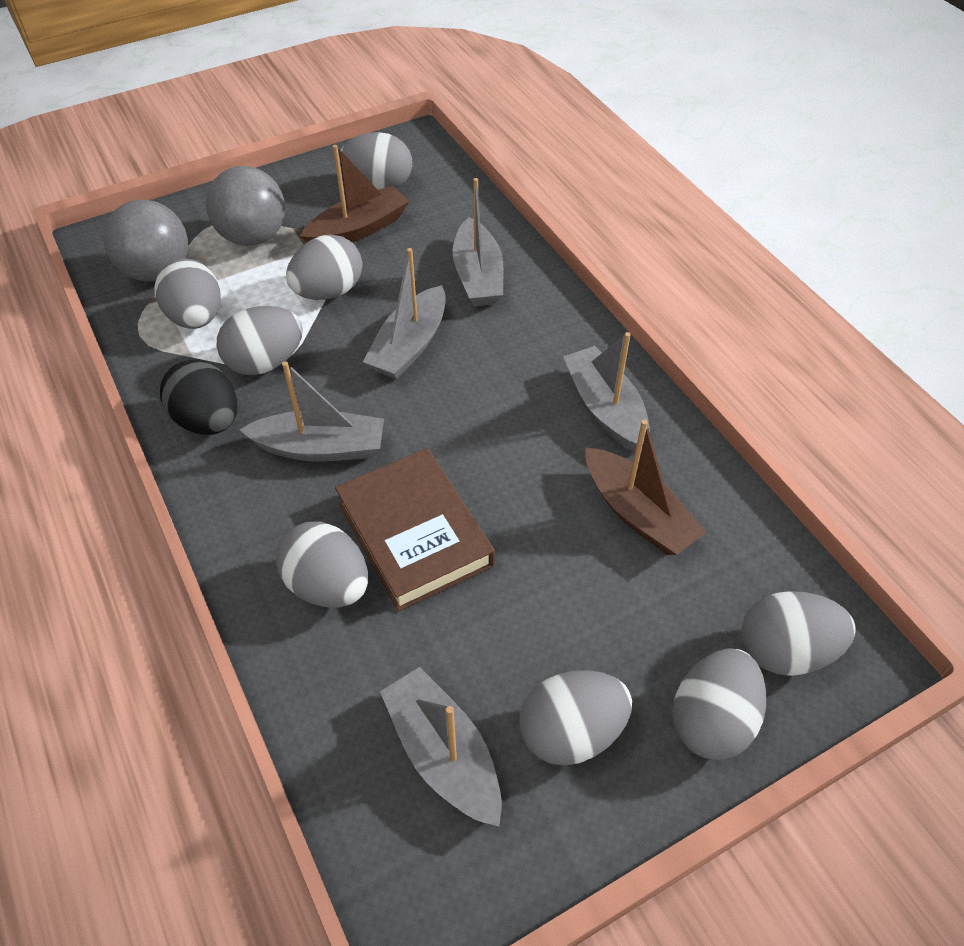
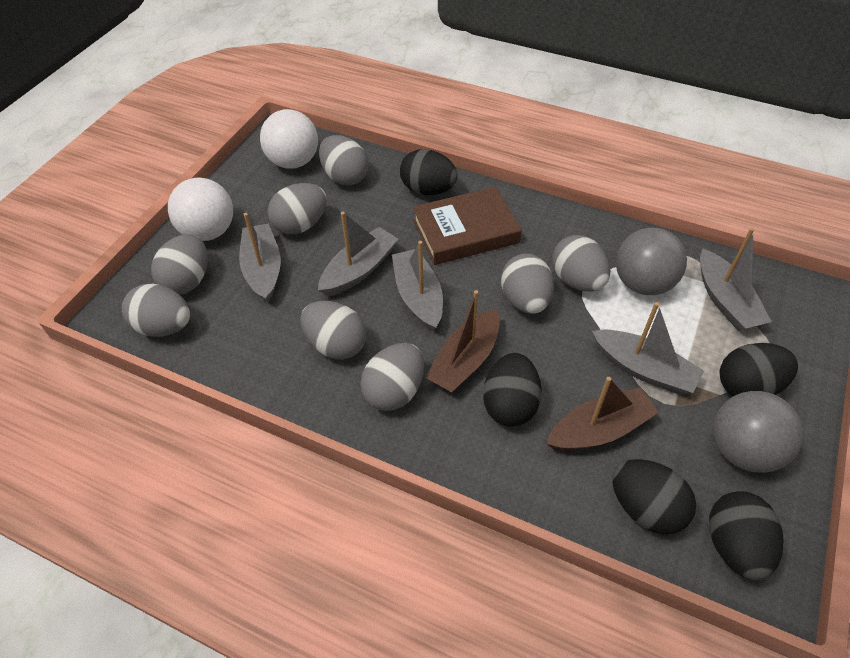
black egg: 1 -> 5
white ball: 0 -> 2

